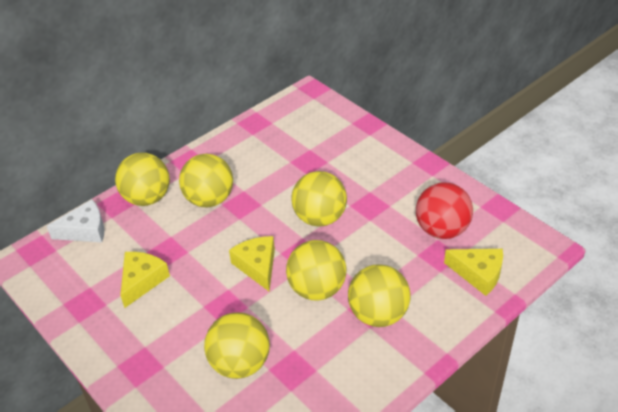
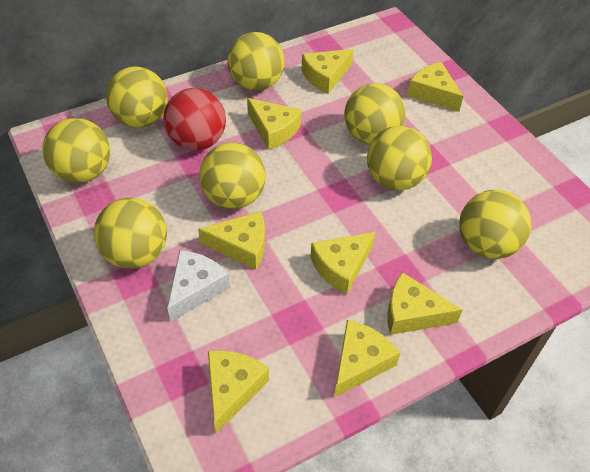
yellow ball: 6 -> 8
yellow cheese: 3 -> 8

